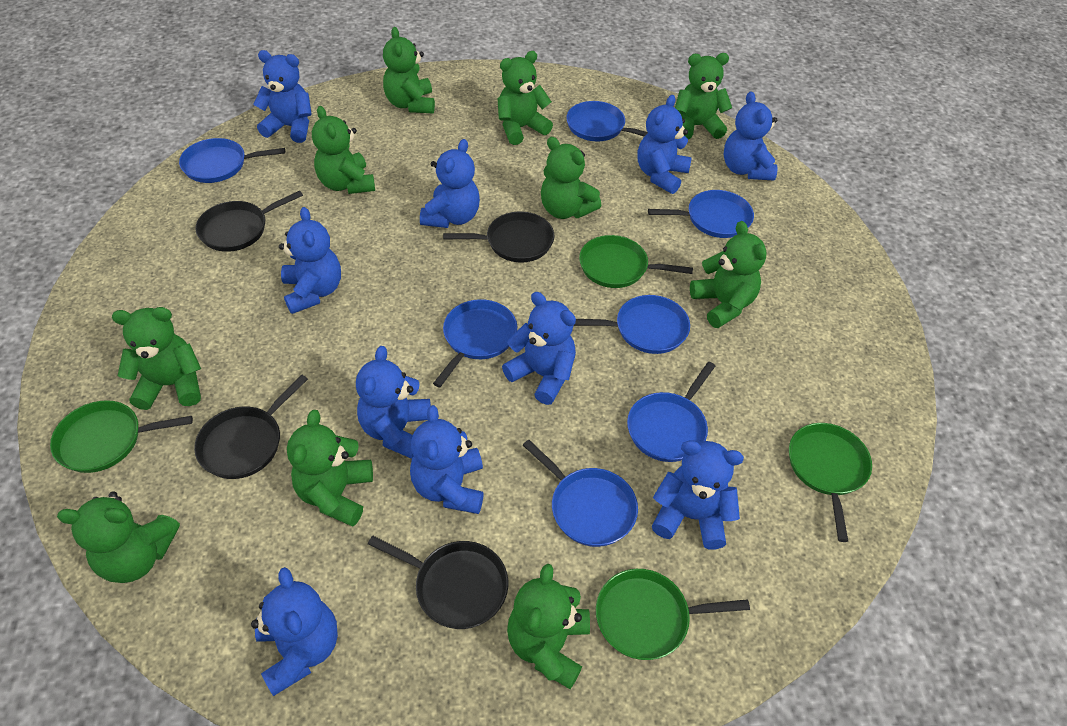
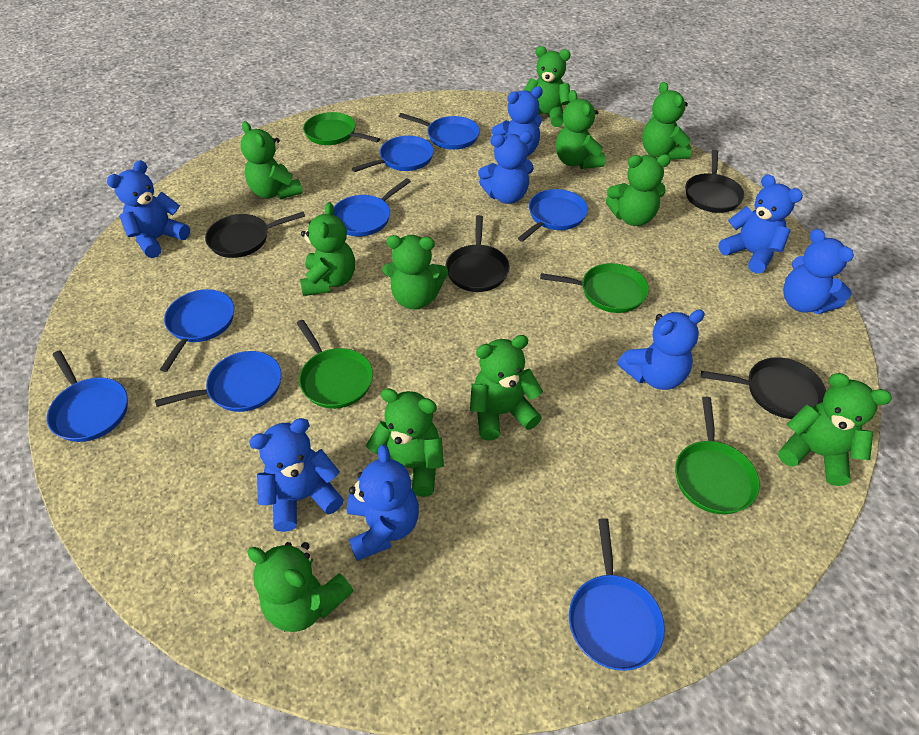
blue pan: 7 -> 8
blue teddy bear: 10 -> 8
green teddy bear: 10 -> 11

